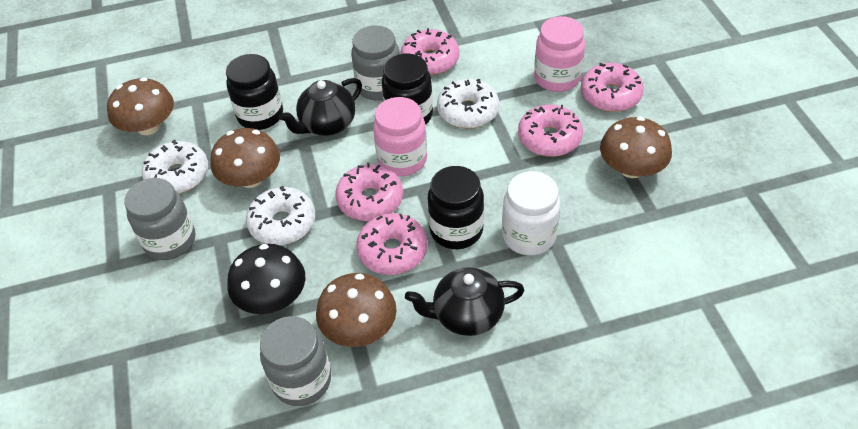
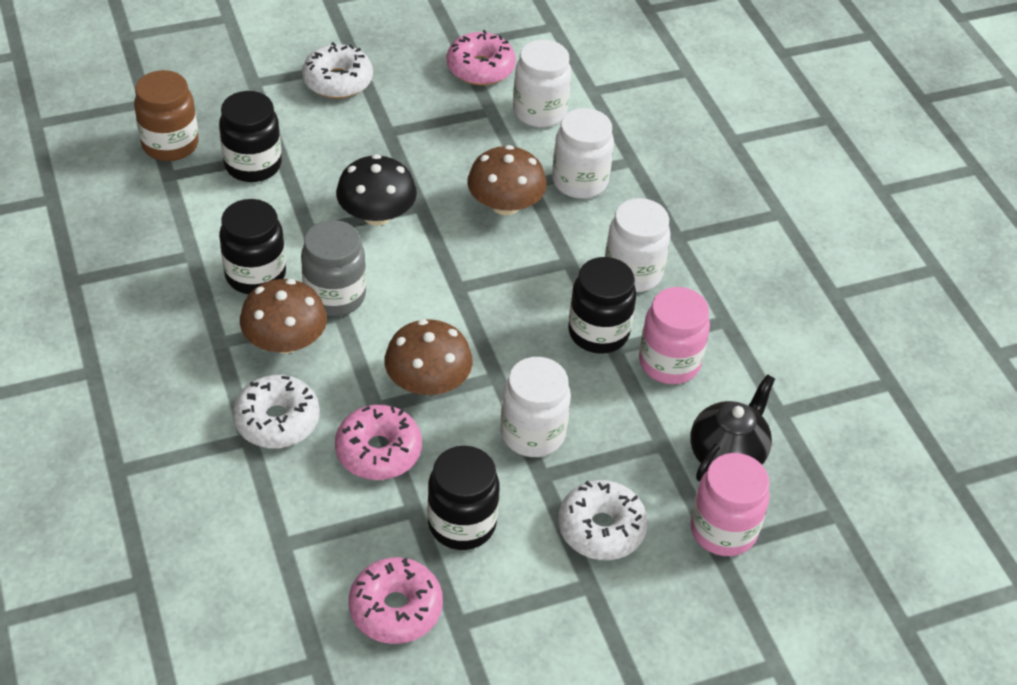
black jar: 3 -> 4
black teapot: 2 -> 1
brown jar: 0 -> 1
brown mushroom: 4 -> 3
grey jar: 3 -> 1
pink donut: 5 -> 3
white jar: 1 -> 4

